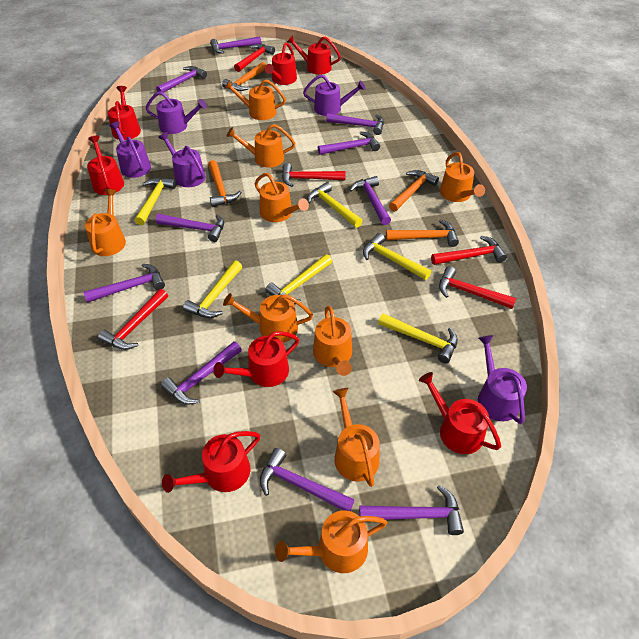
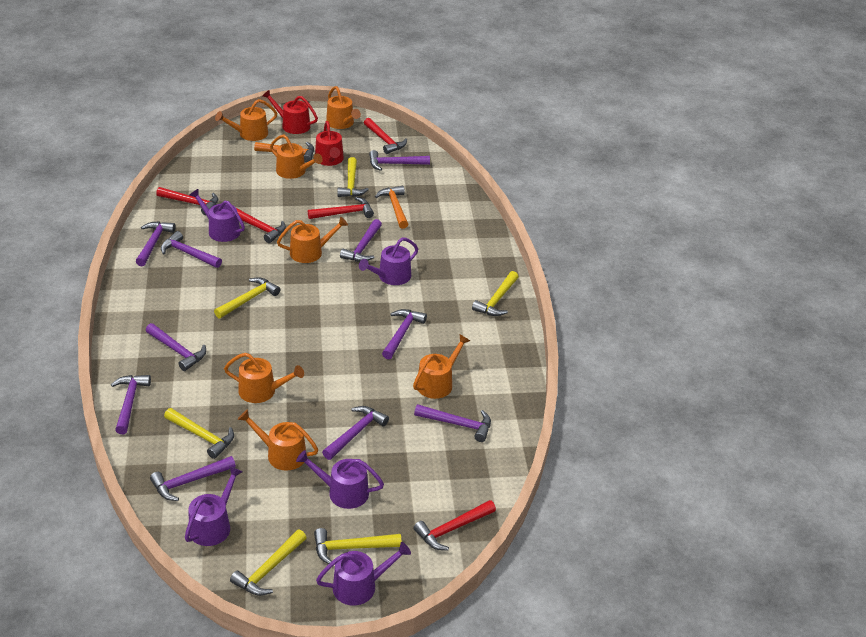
orange hammer: 4 -> 2
orange watering can: 9 -> 7
red watering can: 7 -> 2

